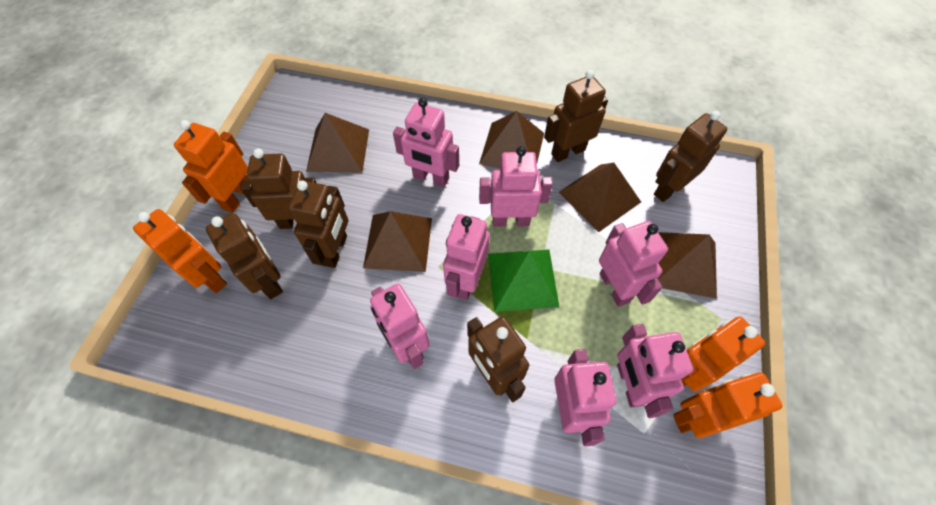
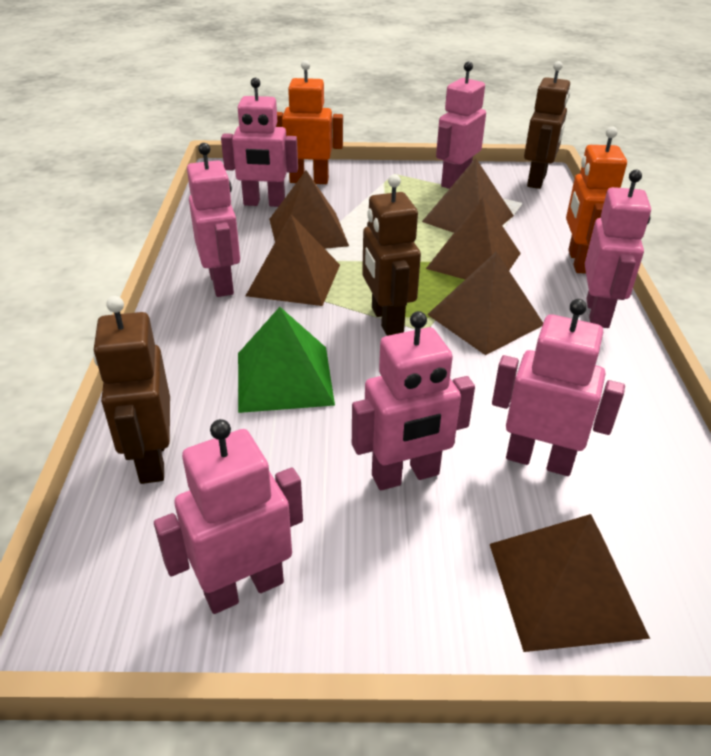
brown pyramid: 5 -> 6
brown robot: 6 -> 3
orange robot: 4 -> 2

